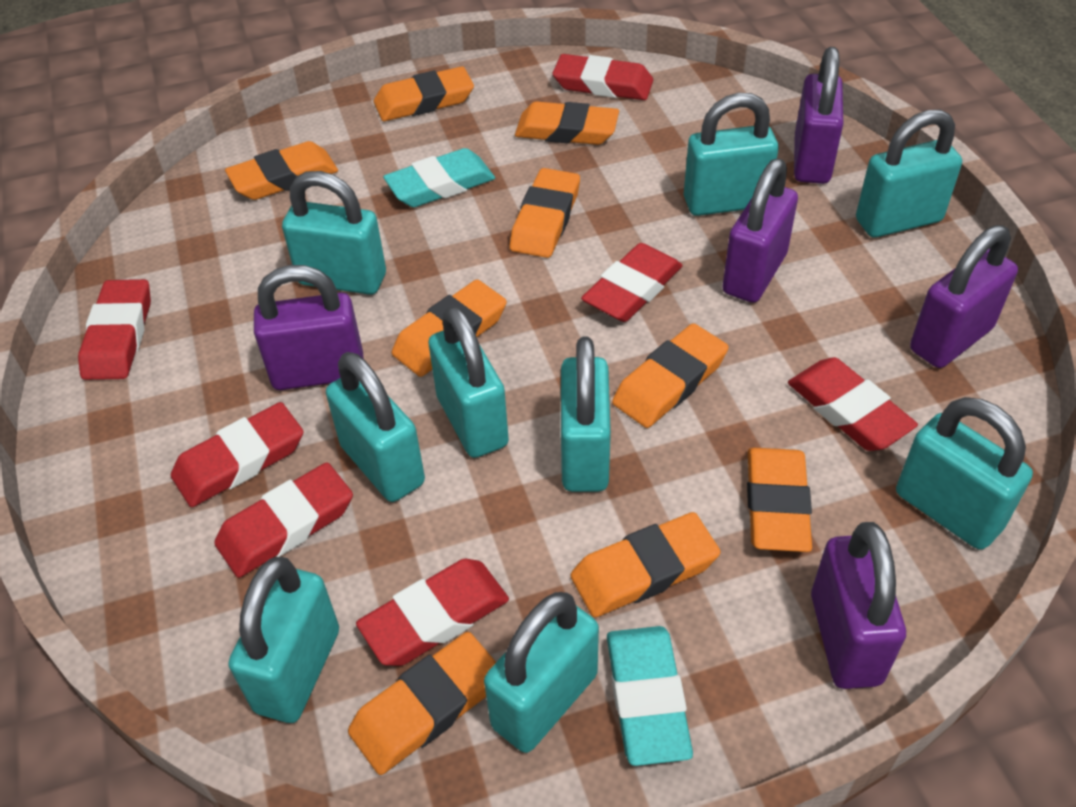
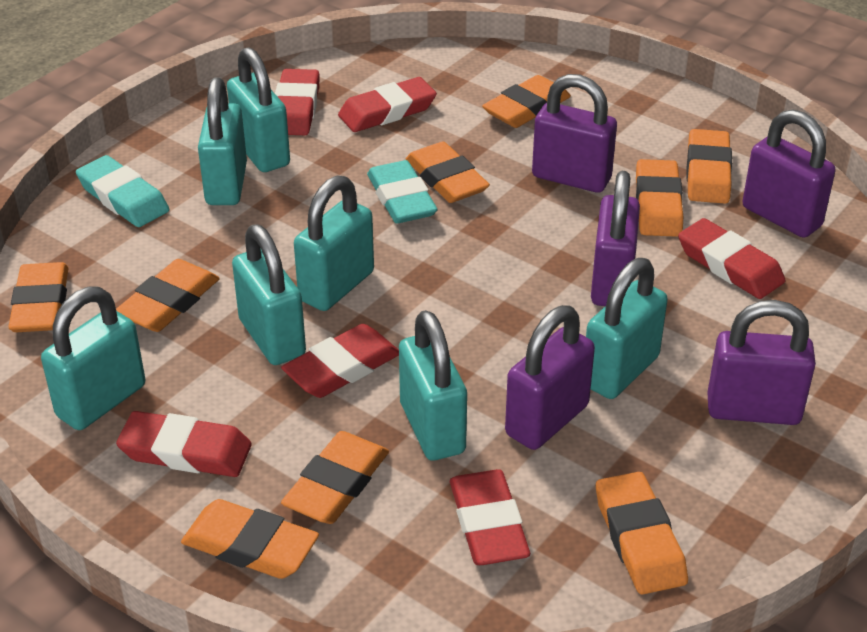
red eraser: 7 -> 6
turquoise padlock: 9 -> 7

